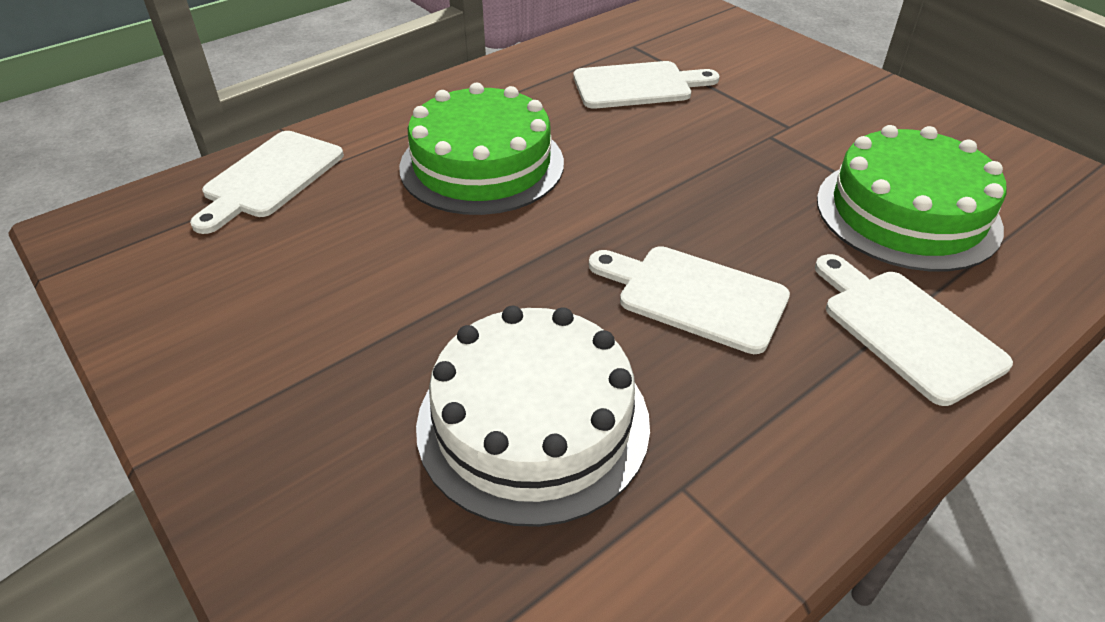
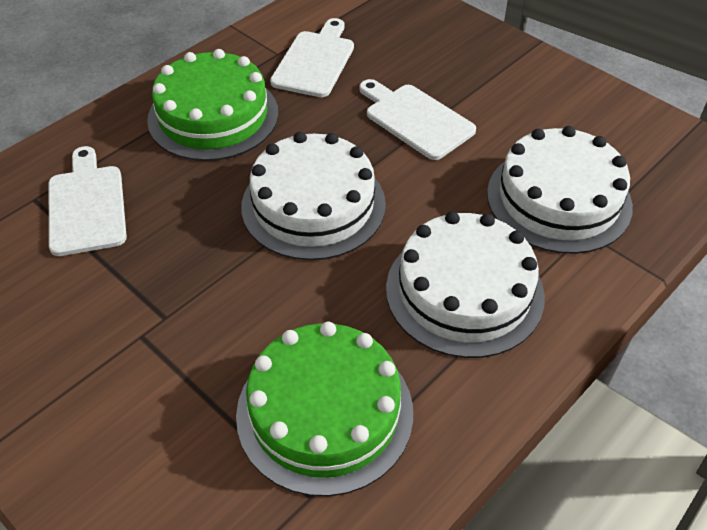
white cake: 1 -> 3
white cutting board: 4 -> 3

